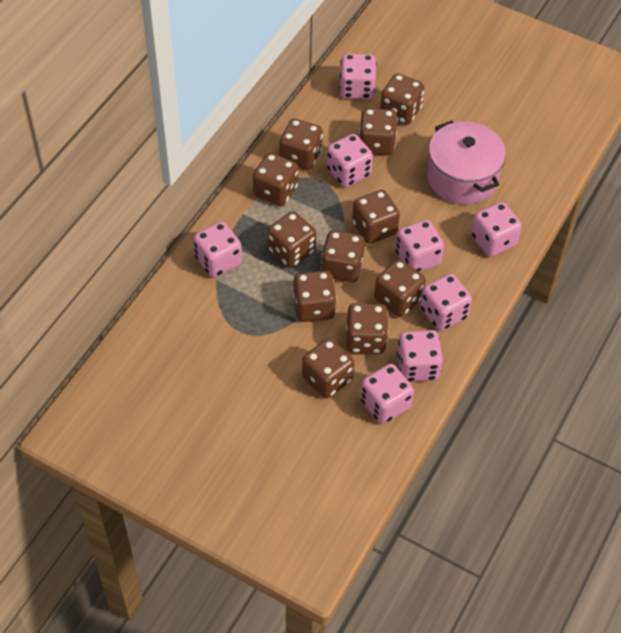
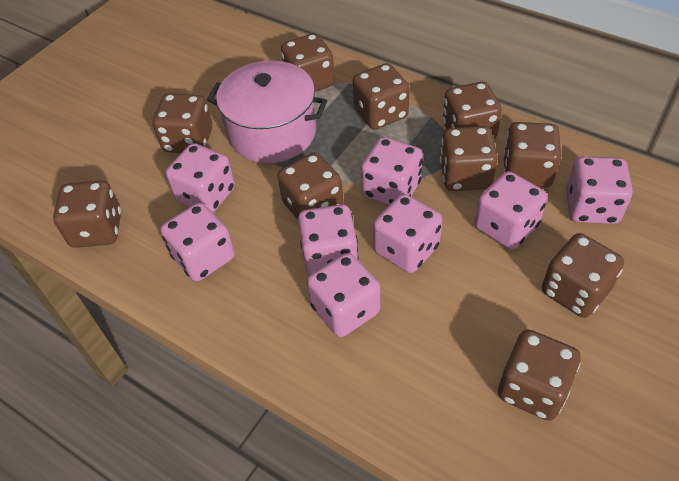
brown dice: 11 -> 10

